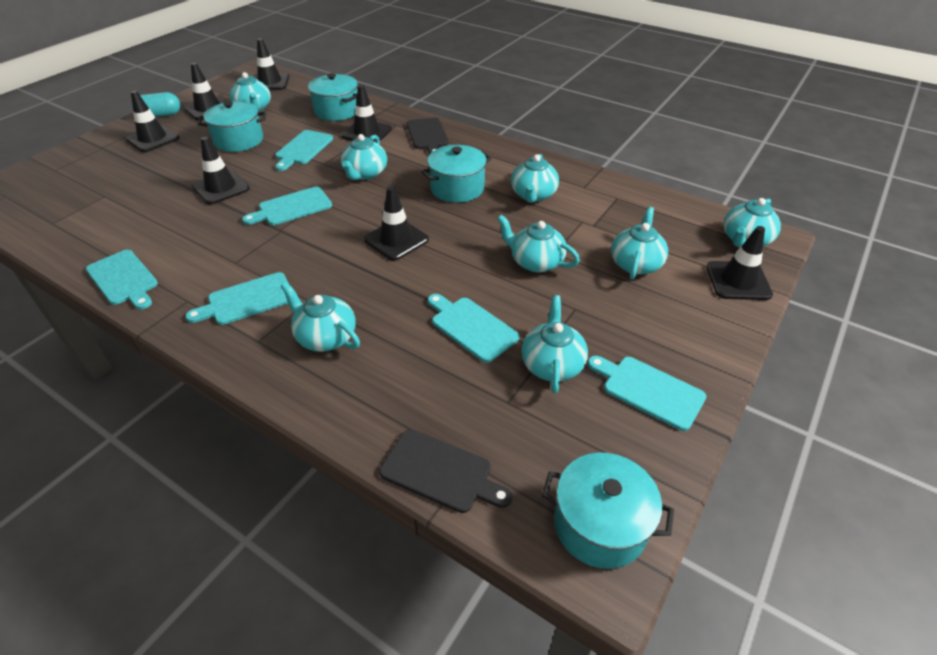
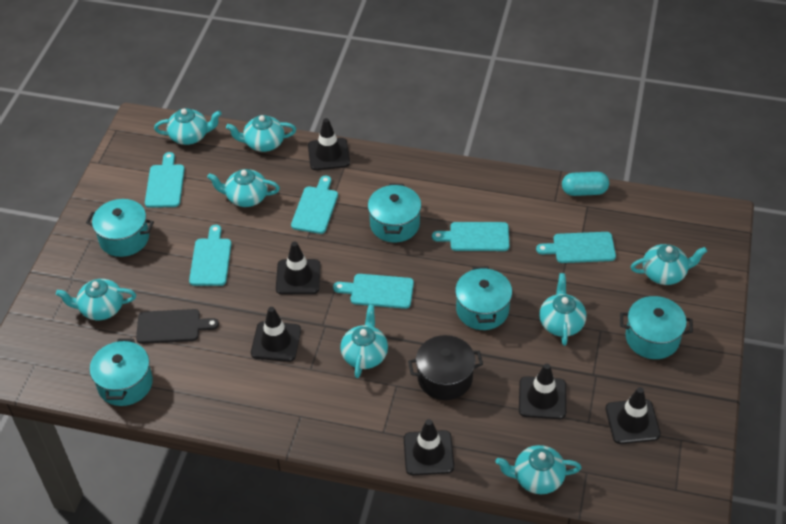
black cutting board: 2 -> 1
black pot: 0 -> 1
black traffic cone: 7 -> 6
turquoise pot: 4 -> 5

